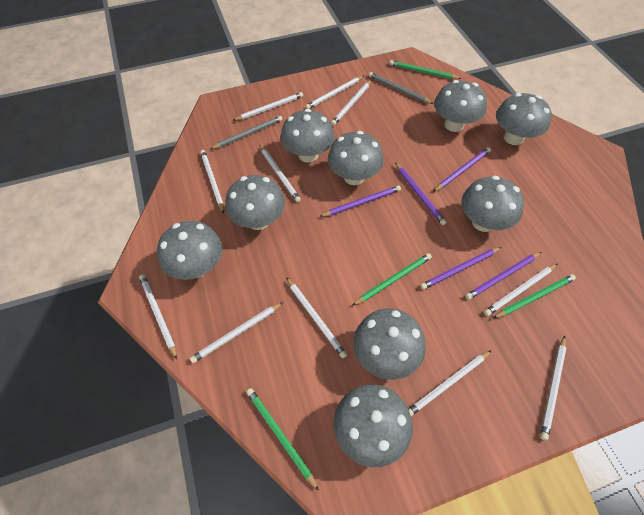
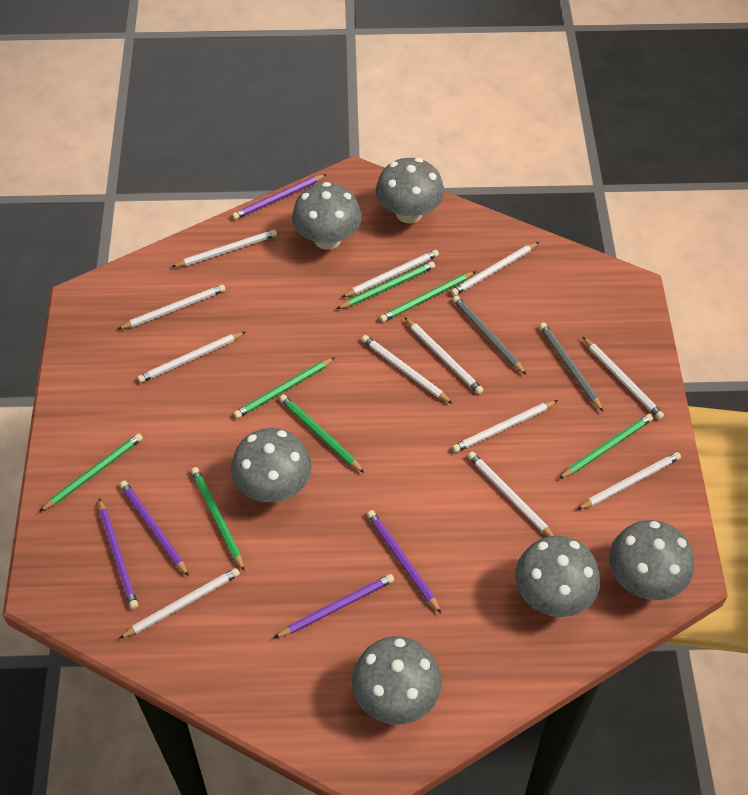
green pencil: 4 -> 7
grey mushroom: 9 -> 6
white pencil: 11 -> 12

